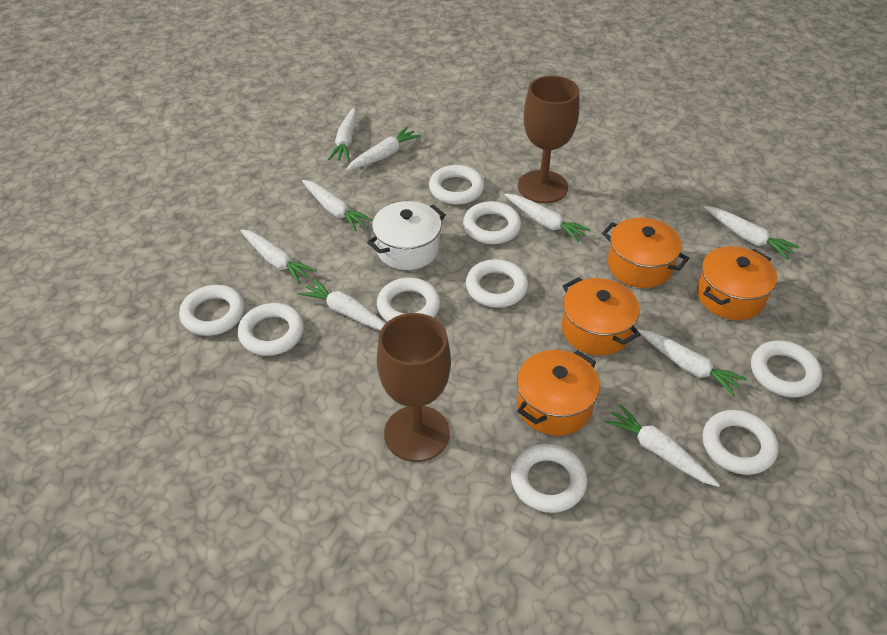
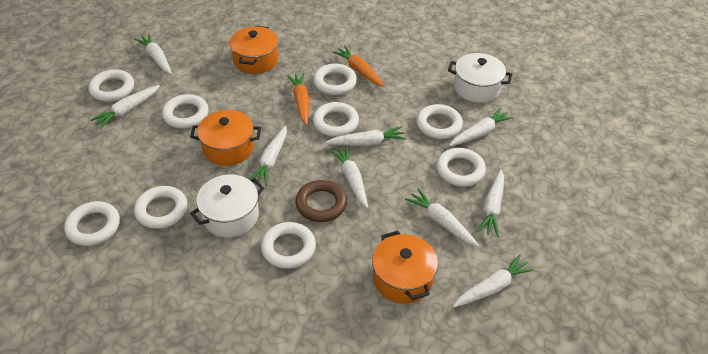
brown goblet: 2 -> 0
brown ring: 0 -> 1
orange carrot: 0 -> 2
orange pot: 4 -> 3
white pot: 1 -> 2

